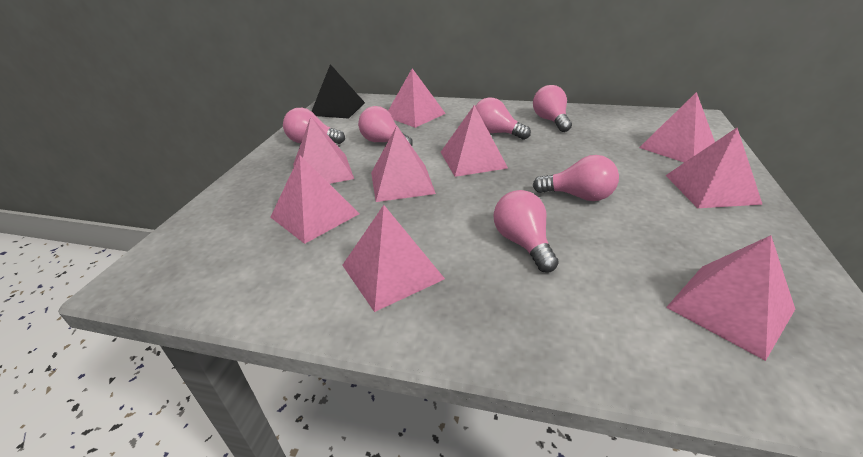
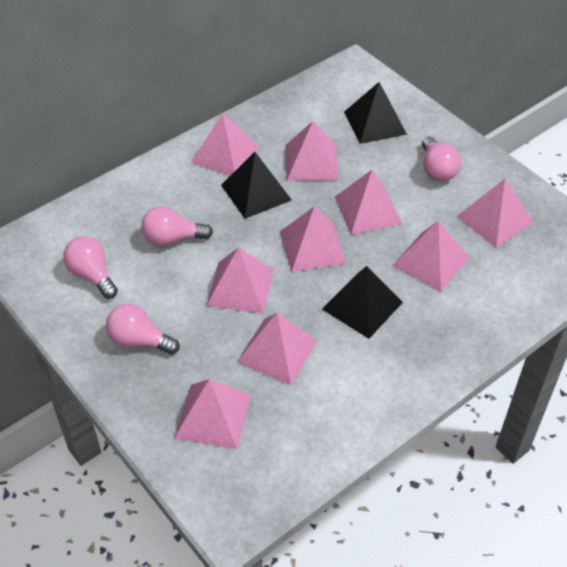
black pyramid: 1 -> 3
pink light bulb: 6 -> 4

